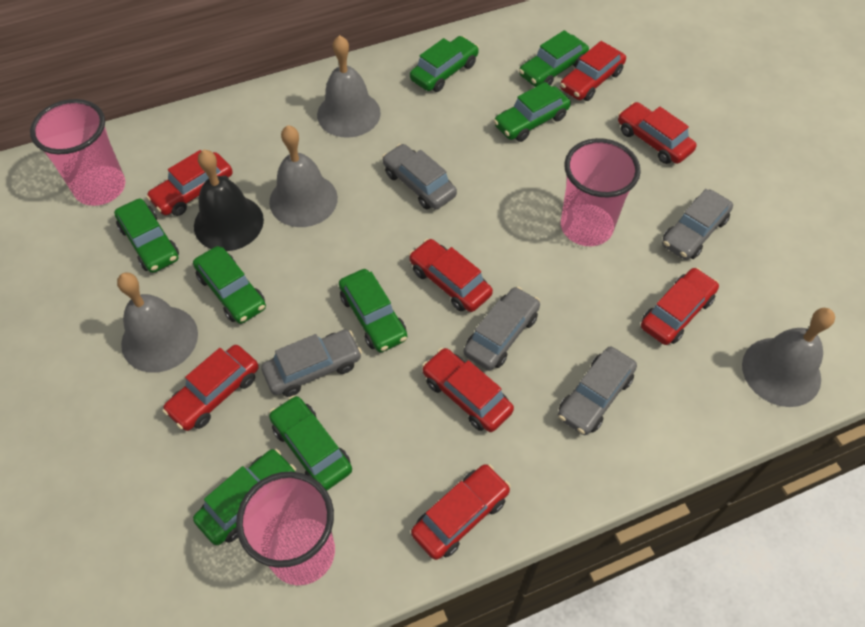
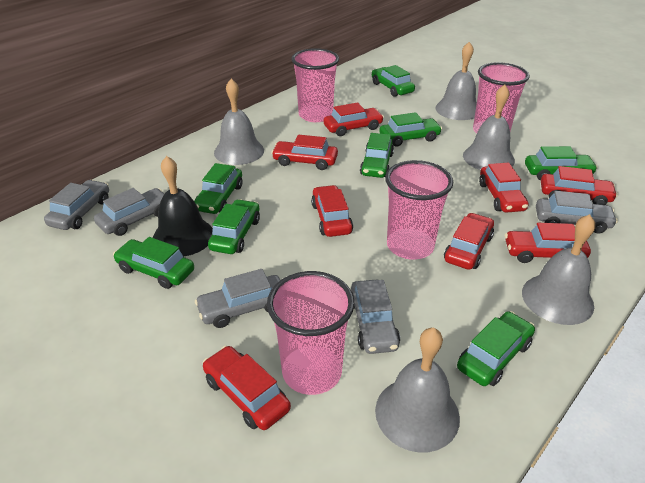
grey bell: 4 -> 5
pink cup: 3 -> 4

